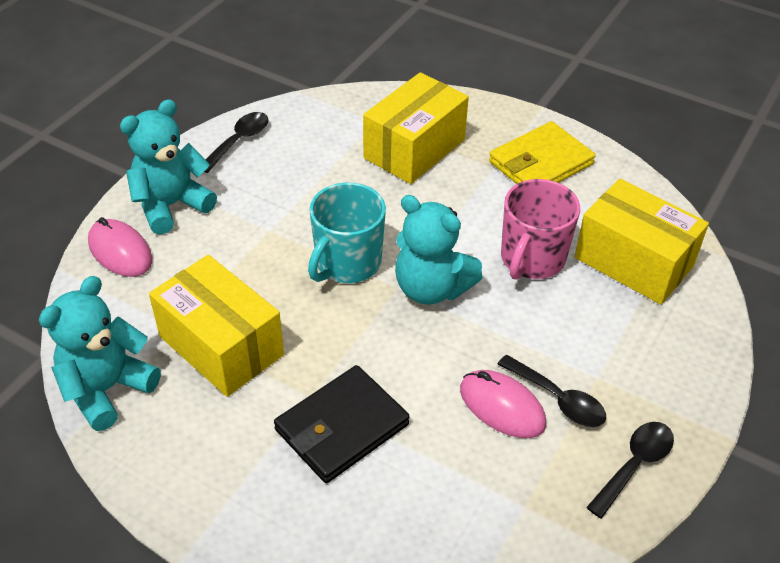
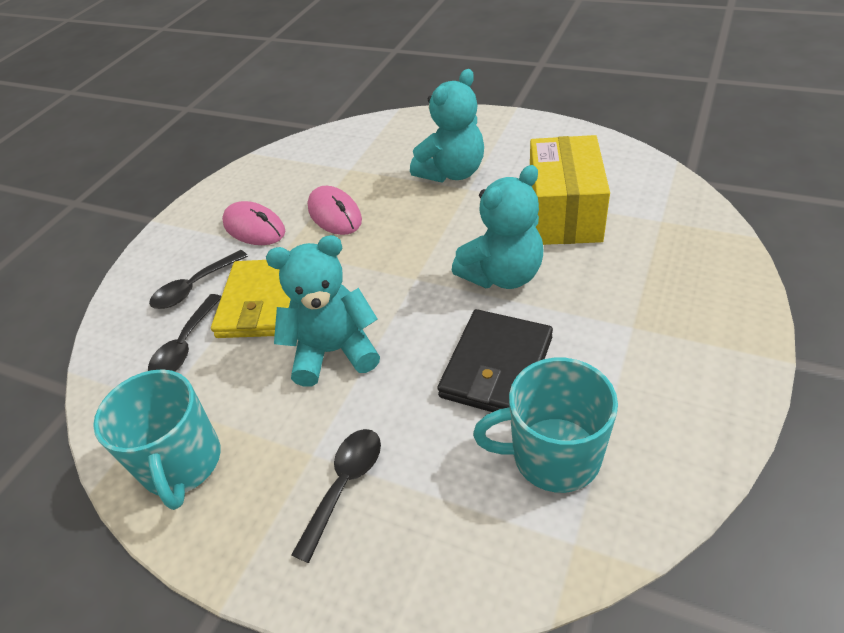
pink mug: 1 -> 0
turquoise mug: 1 -> 2
yellow box: 3 -> 1

